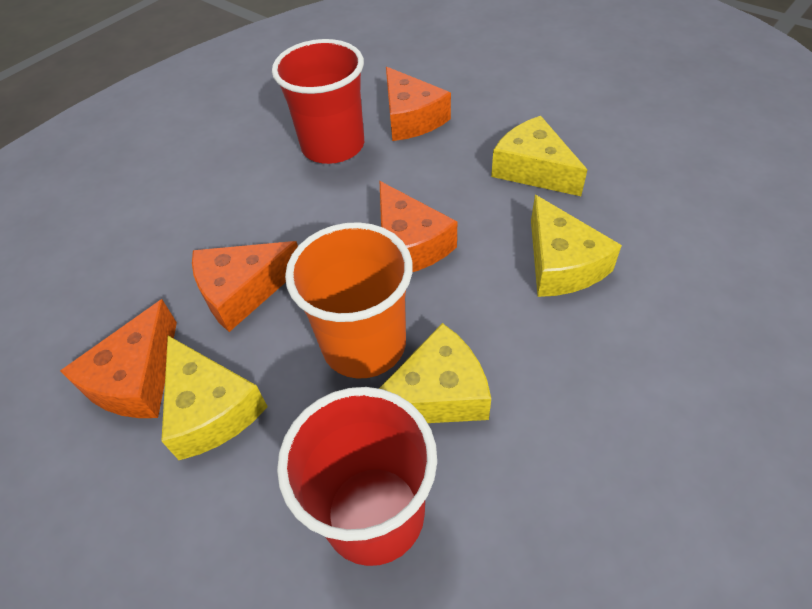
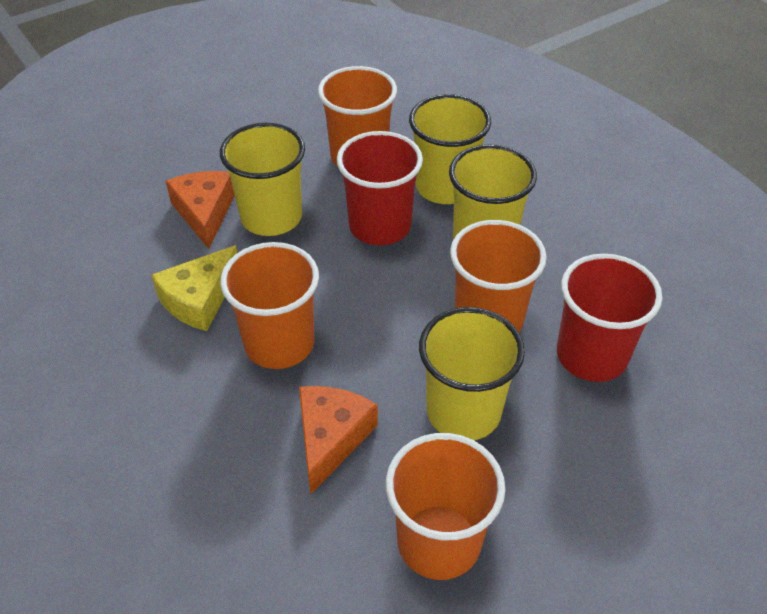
orange cheese: 4 -> 2
orange cup: 1 -> 4
yellow cheese: 4 -> 1
yellow cup: 0 -> 4

